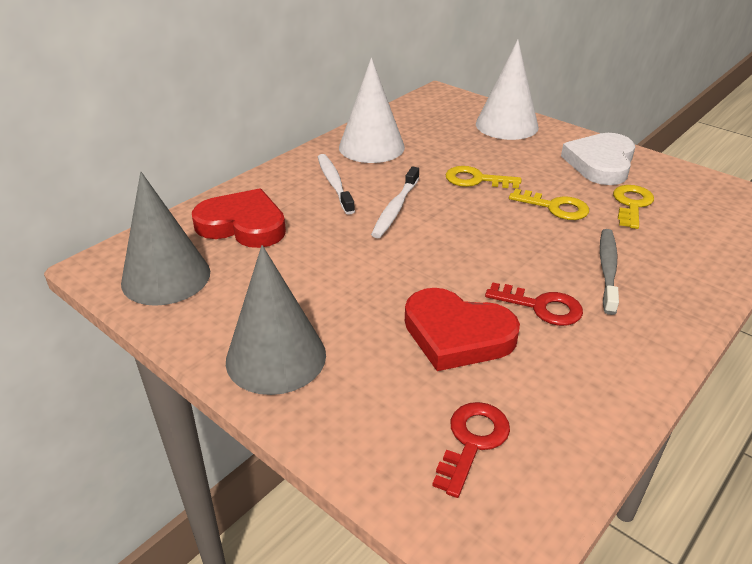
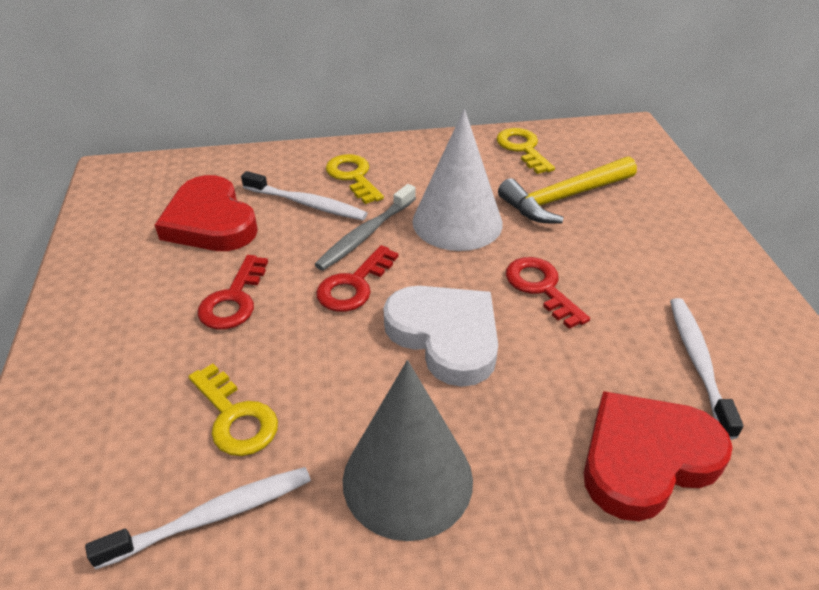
grey cone: 2 -> 1
red key: 2 -> 3
white cone: 2 -> 1
white toothbrush: 2 -> 3
yellow hammer: 0 -> 1

